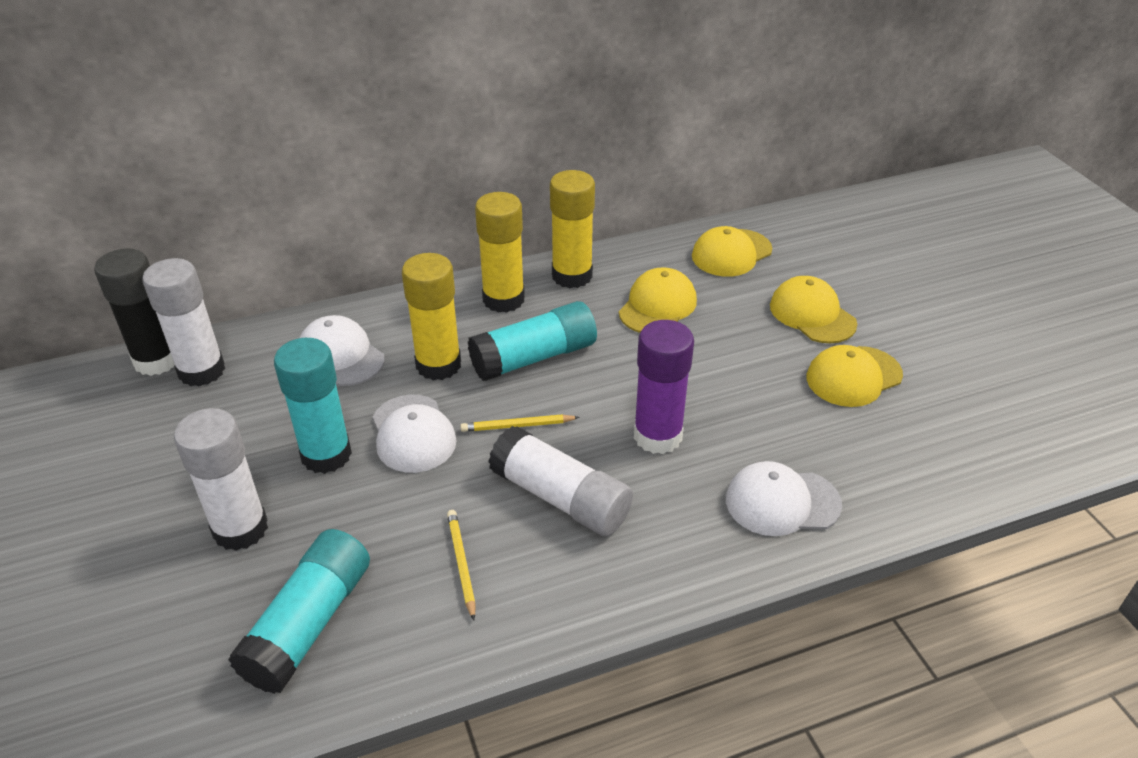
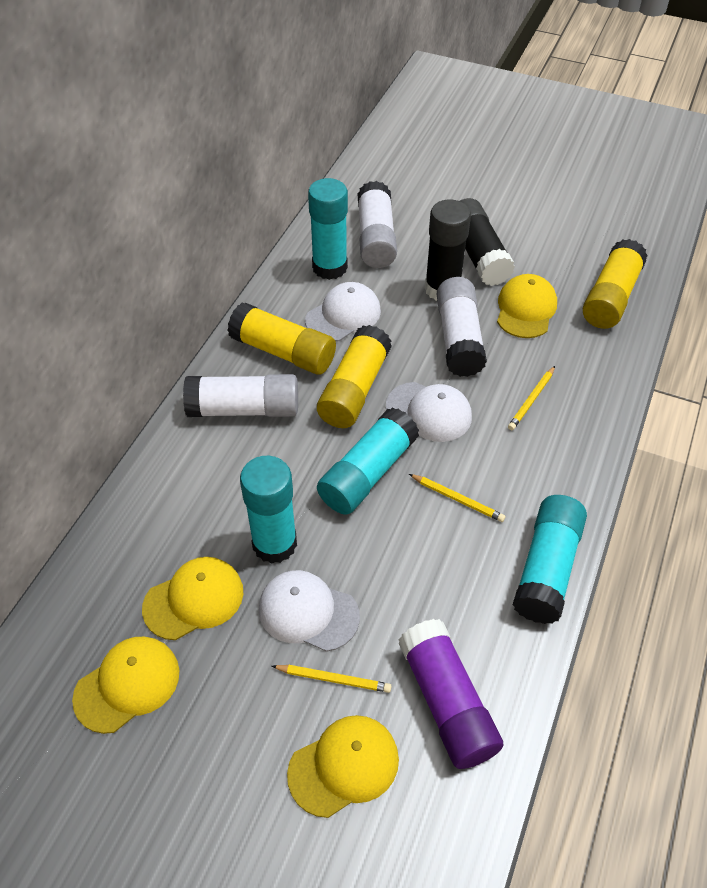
black glue stick: 1 -> 2
turquoise glue stick: 3 -> 4
yellow pencil: 2 -> 3

